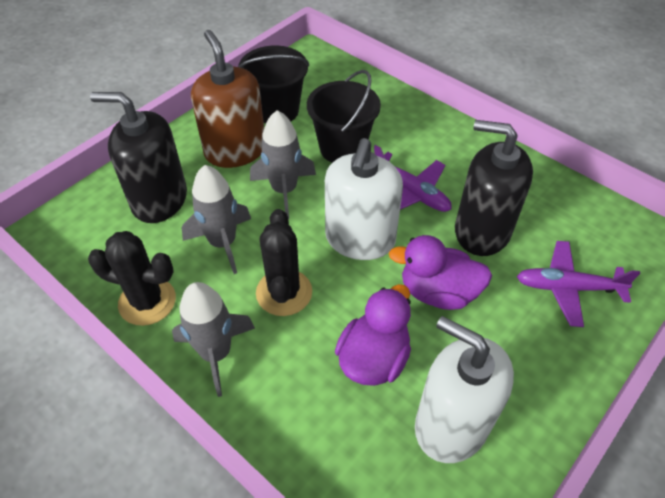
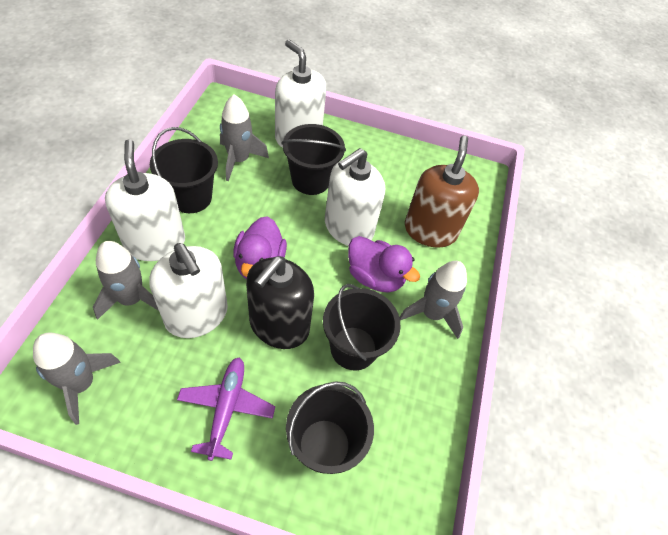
black bucket: 2 -> 4
black cactus: 2 -> 0
black soap dispenser: 2 -> 1
grey rocket: 3 -> 4
purple plane: 2 -> 1
white soap dispenser: 2 -> 4

